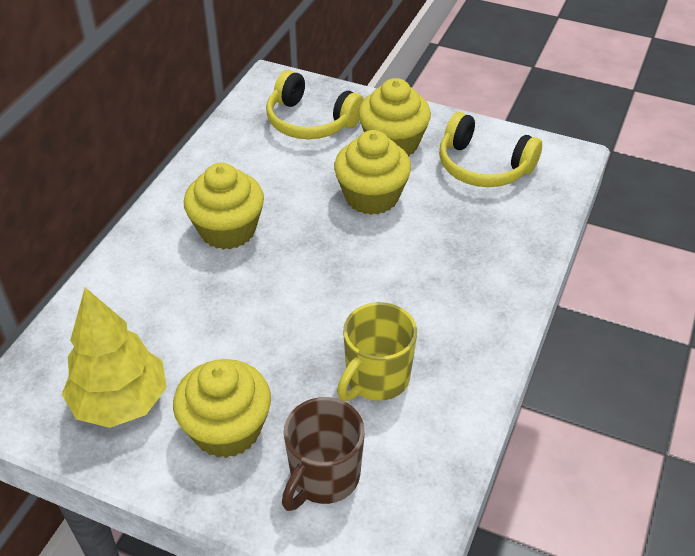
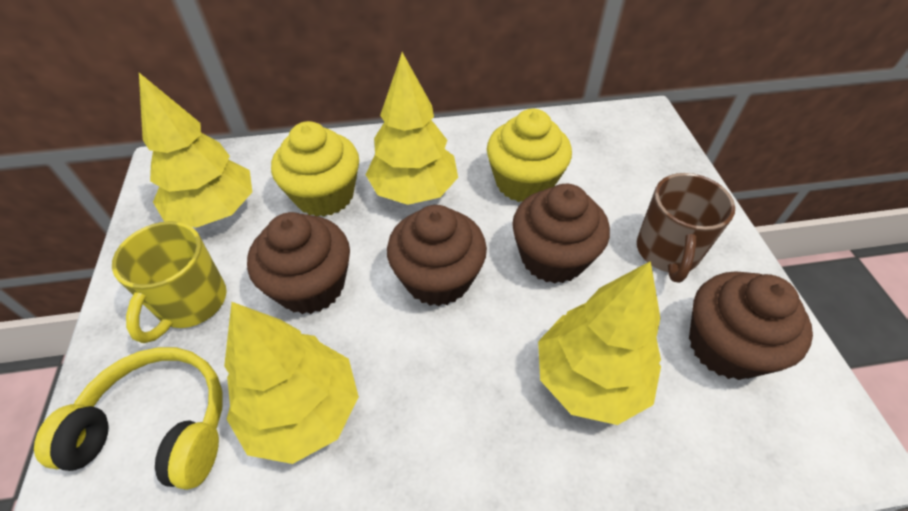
brown cupcake: 0 -> 4
yellow cupcake: 4 -> 2
yellow headphones: 2 -> 1
yellow tree: 1 -> 4

